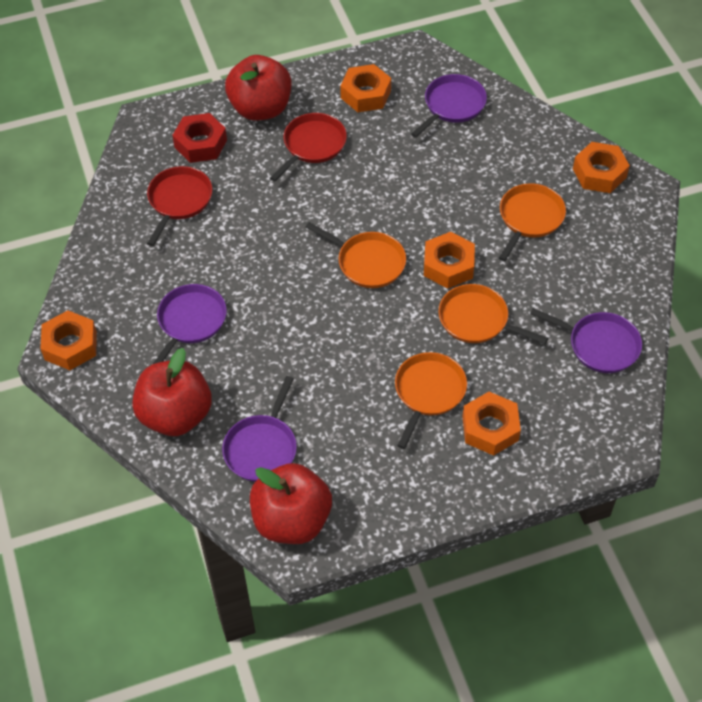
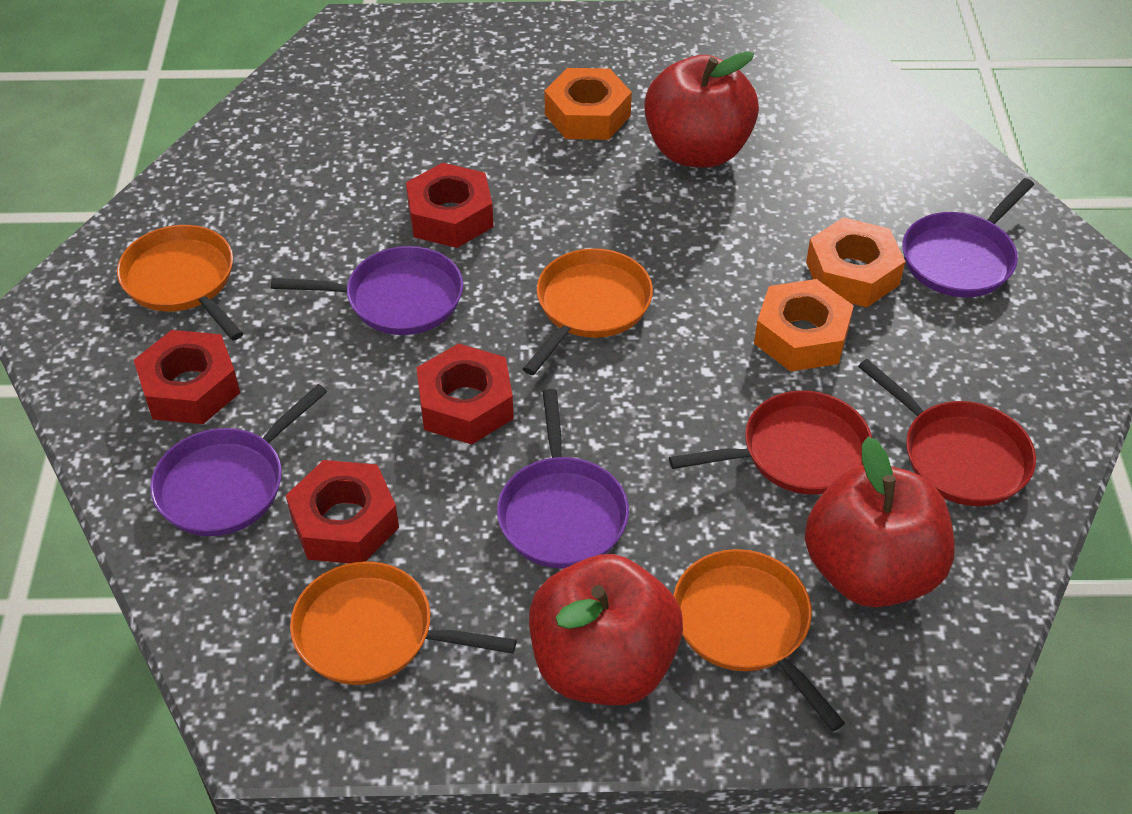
orange nut: 5 -> 3
red nut: 1 -> 4

